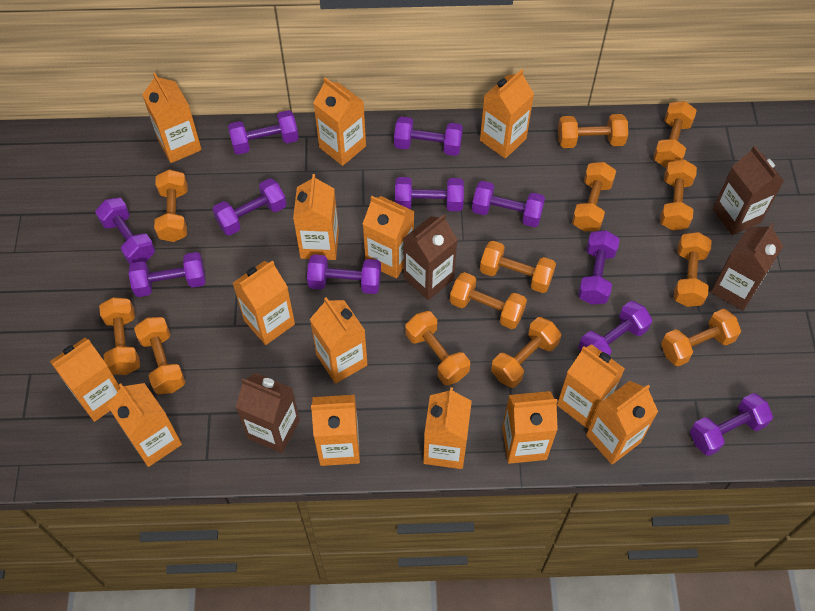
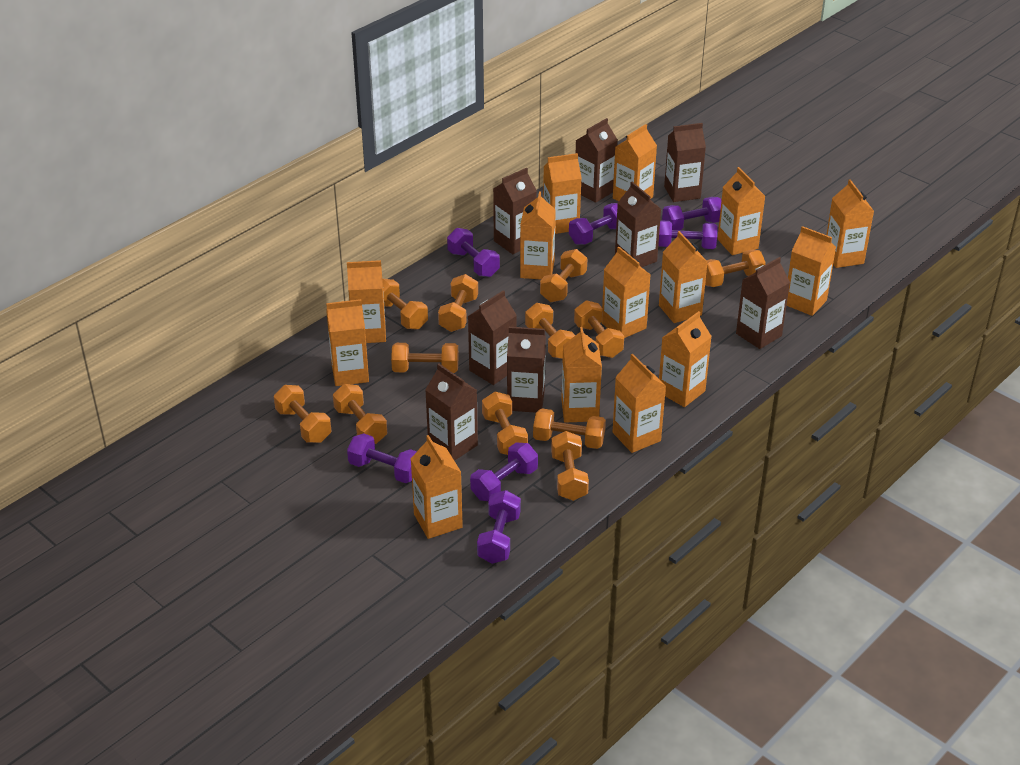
brown carton: 4 -> 8
orange dumbbell: 13 -> 12
purple dumbbell: 11 -> 7

